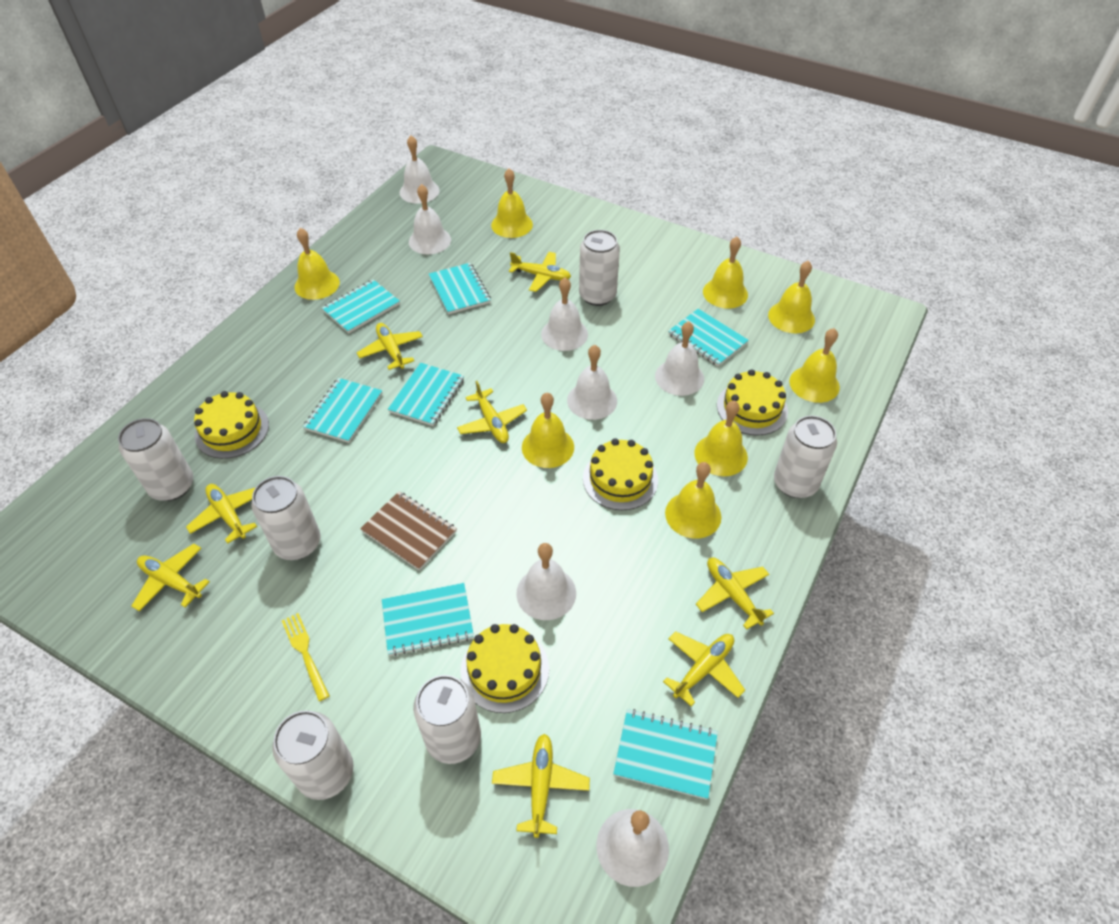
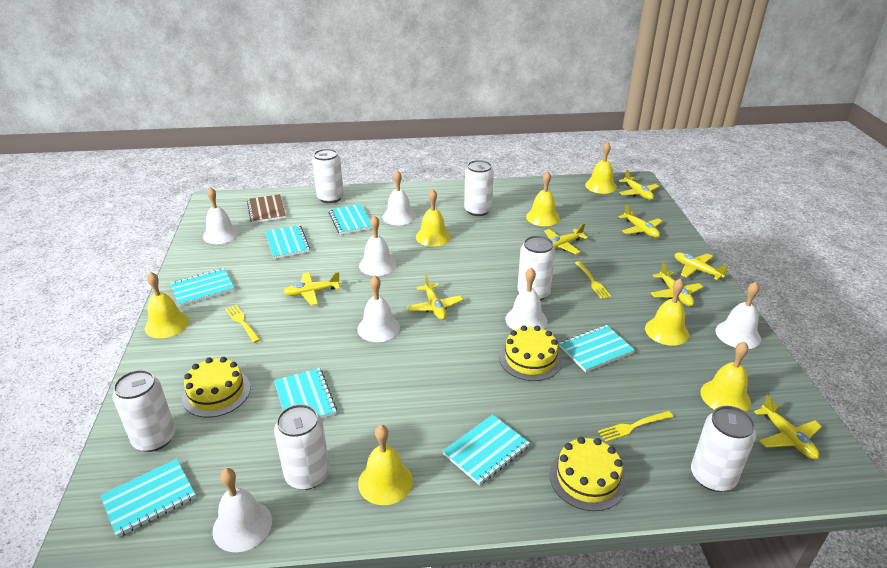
yellow bell: 8 -> 7
yellow cake: 4 -> 3
yellow fork: 1 -> 3

